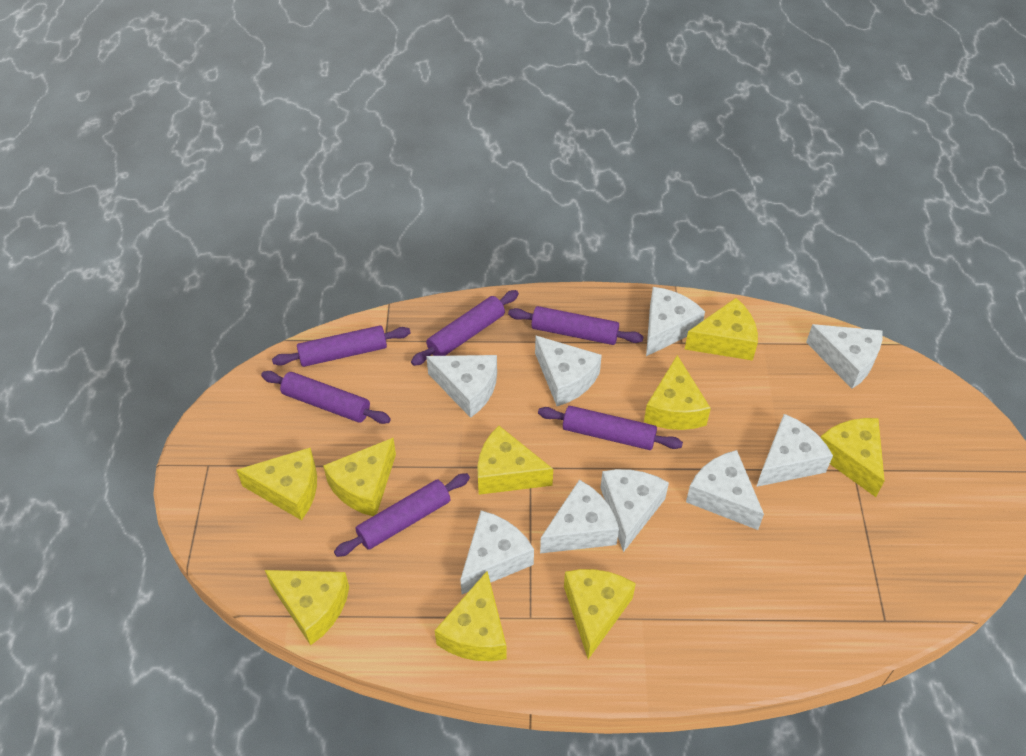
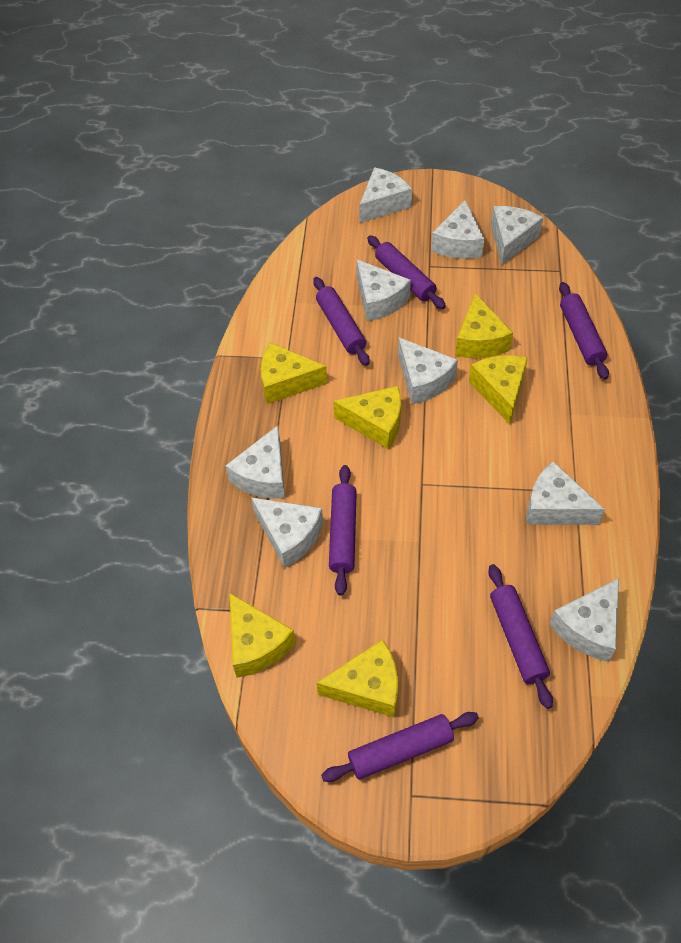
yellow cheese: 9 -> 6

